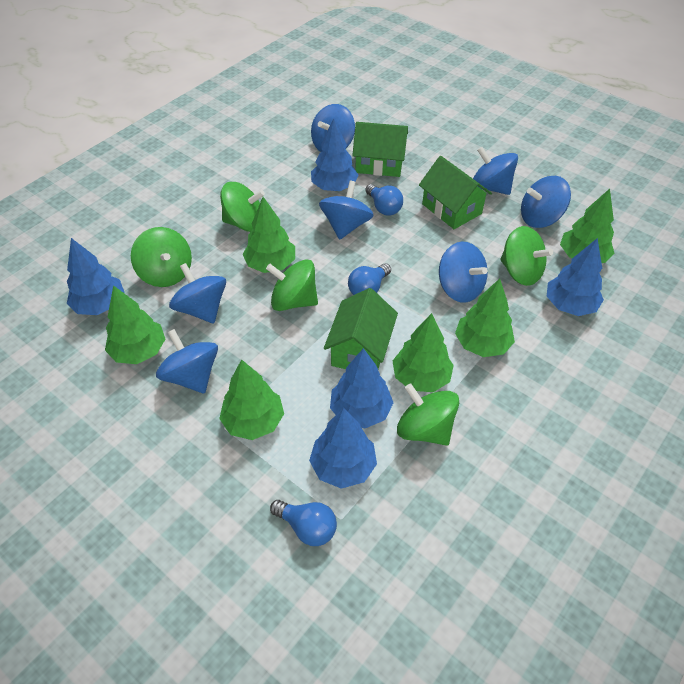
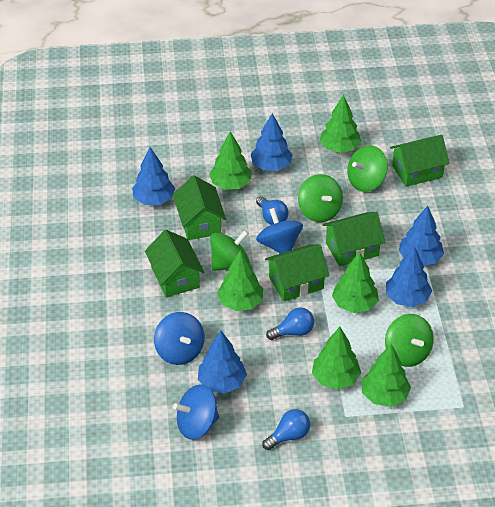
blue spinning top: 7 -> 3
green house: 3 -> 5
green spinning top: 5 -> 4

